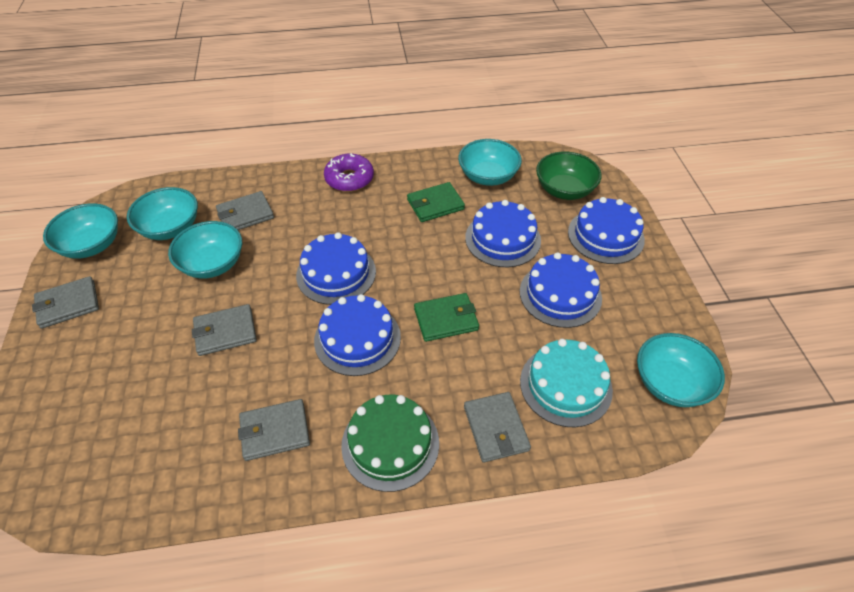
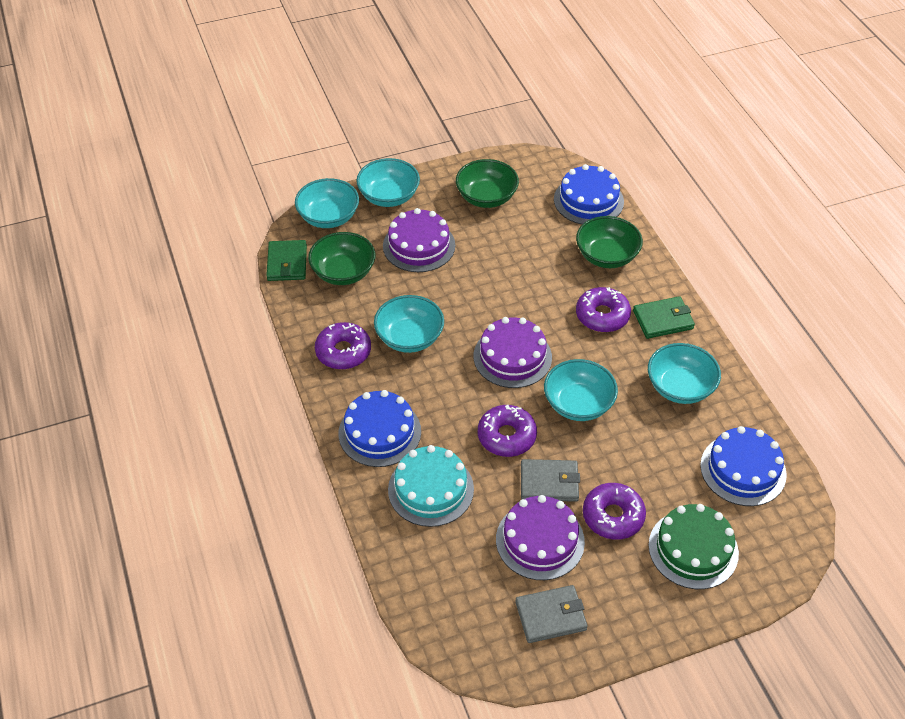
blue cake: 5 -> 3
green bowl: 1 -> 3
grey wallet: 5 -> 2
purple cake: 0 -> 3
purple donut: 1 -> 4

